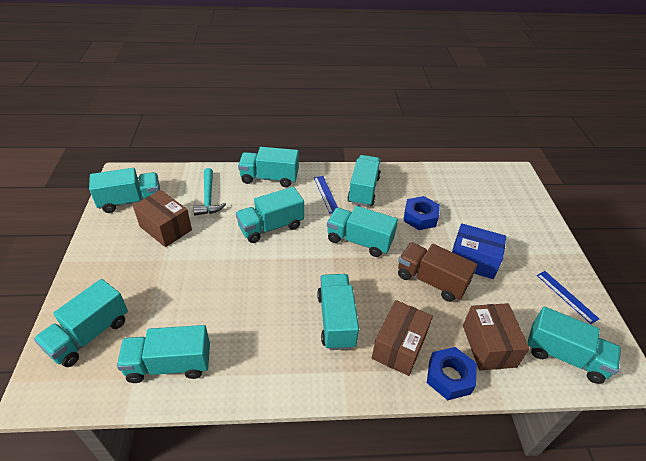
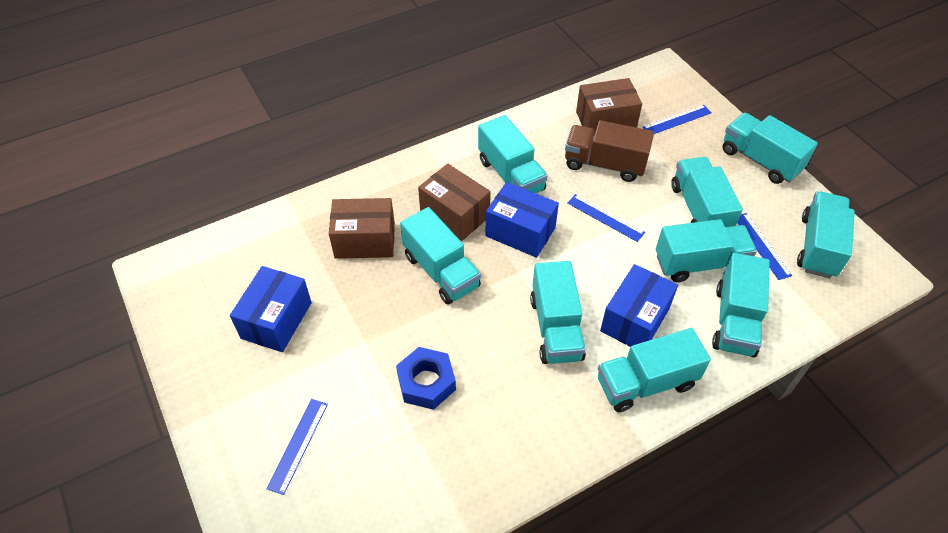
blue box: 1 -> 3
blue nut: 2 -> 1
blue ruler: 2 -> 4
turquoise hammer: 1 -> 0

